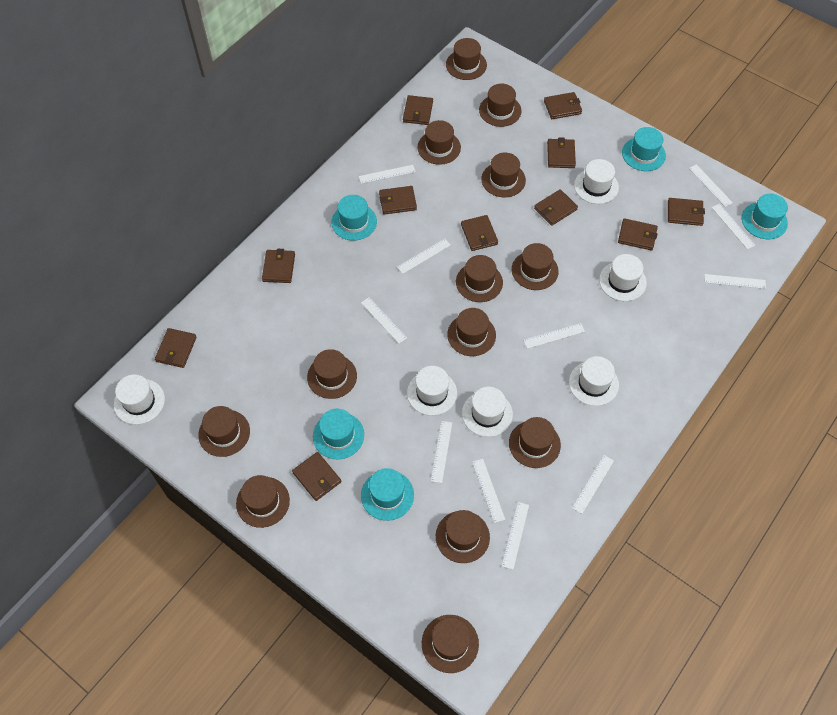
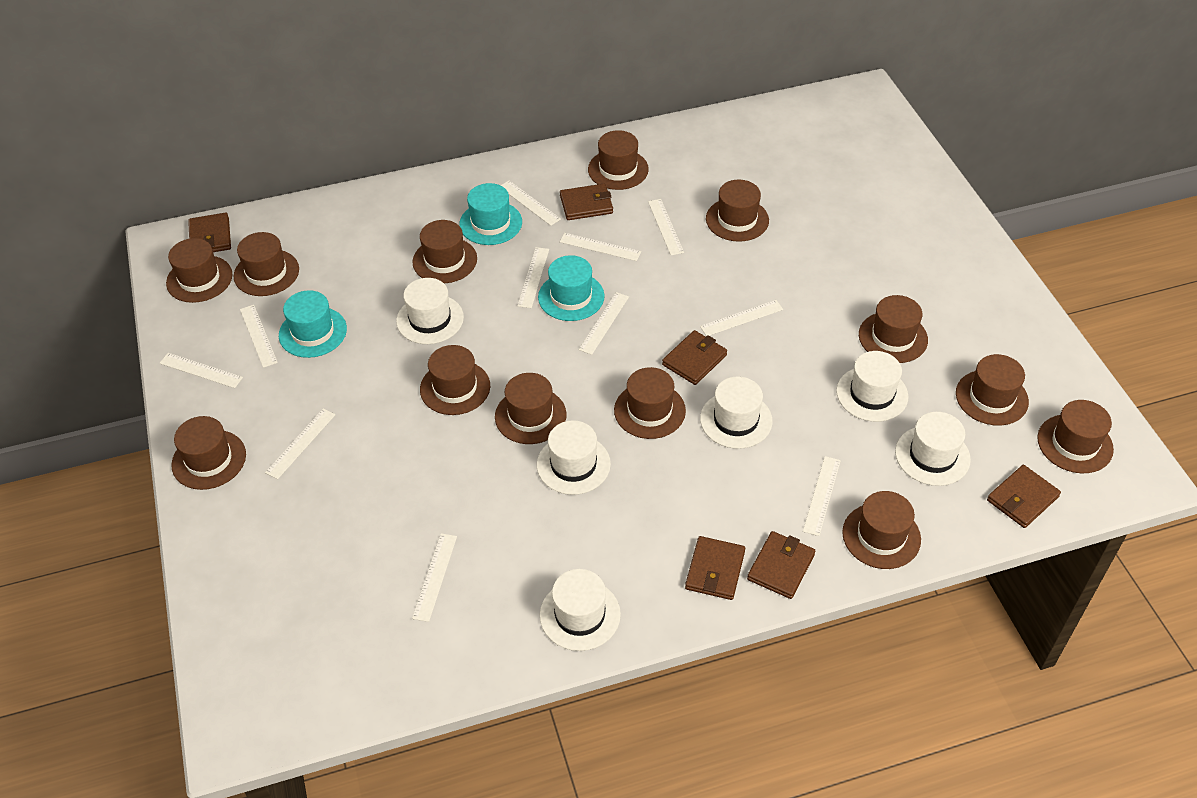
brown wallet: 11 -> 6
turquoise hat: 5 -> 3

